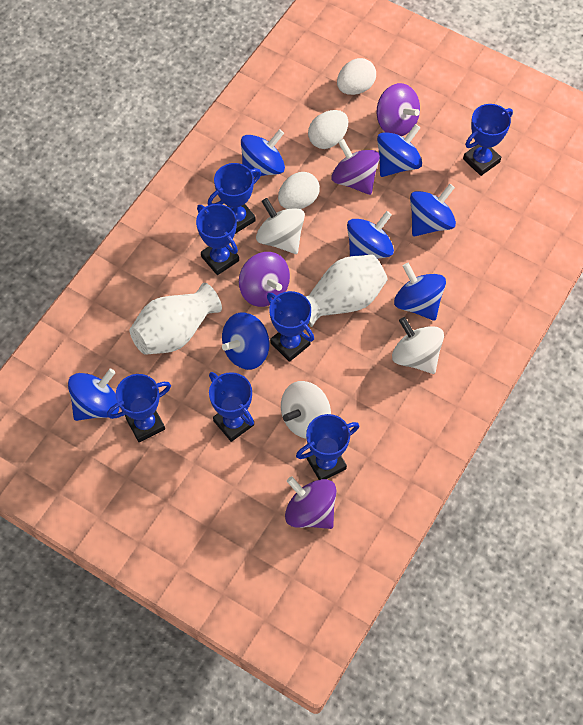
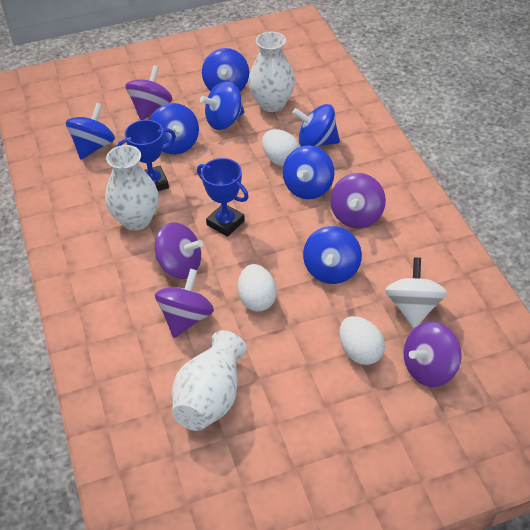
blue trophy: 7 -> 2
purple spinning top: 4 -> 5
white spinning top: 3 -> 1
white vase: 2 -> 3

